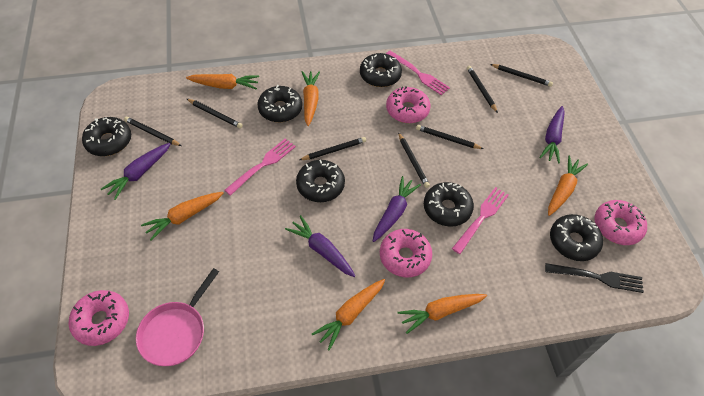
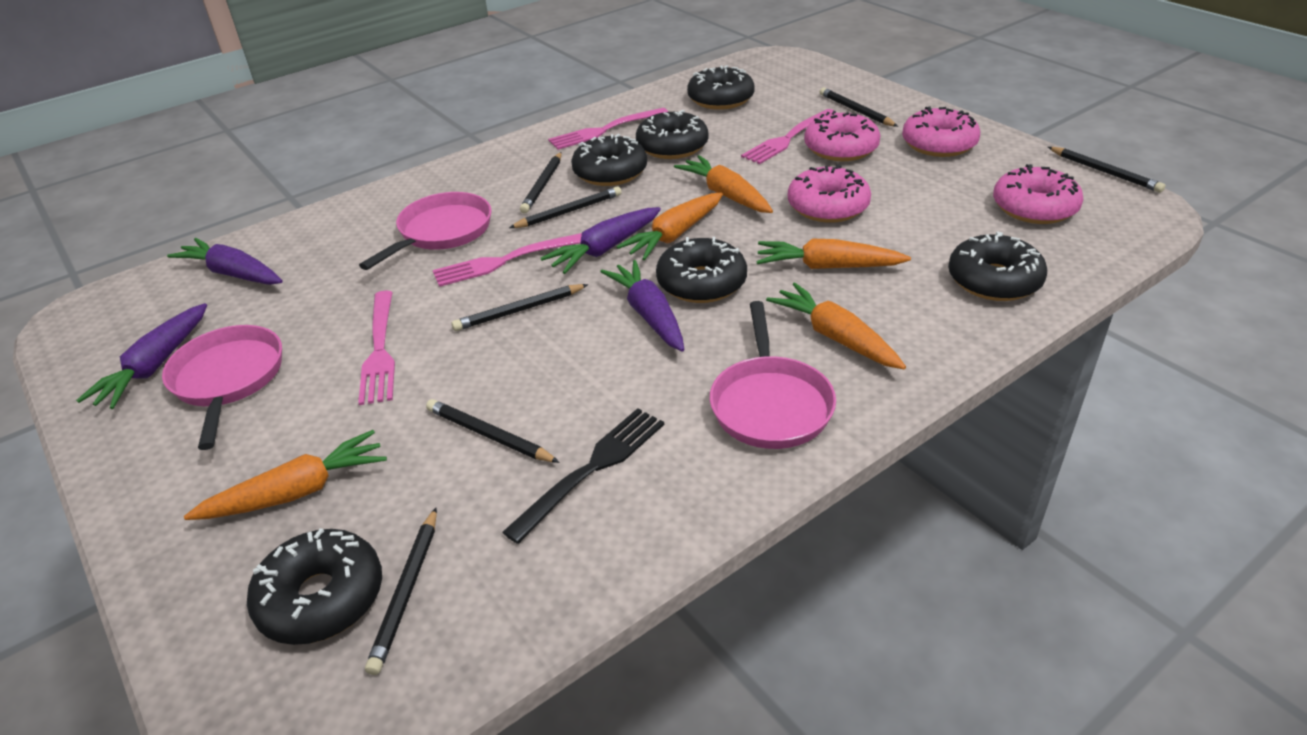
orange carrot: 6 -> 5
pink fork: 3 -> 4
pink pan: 1 -> 3

